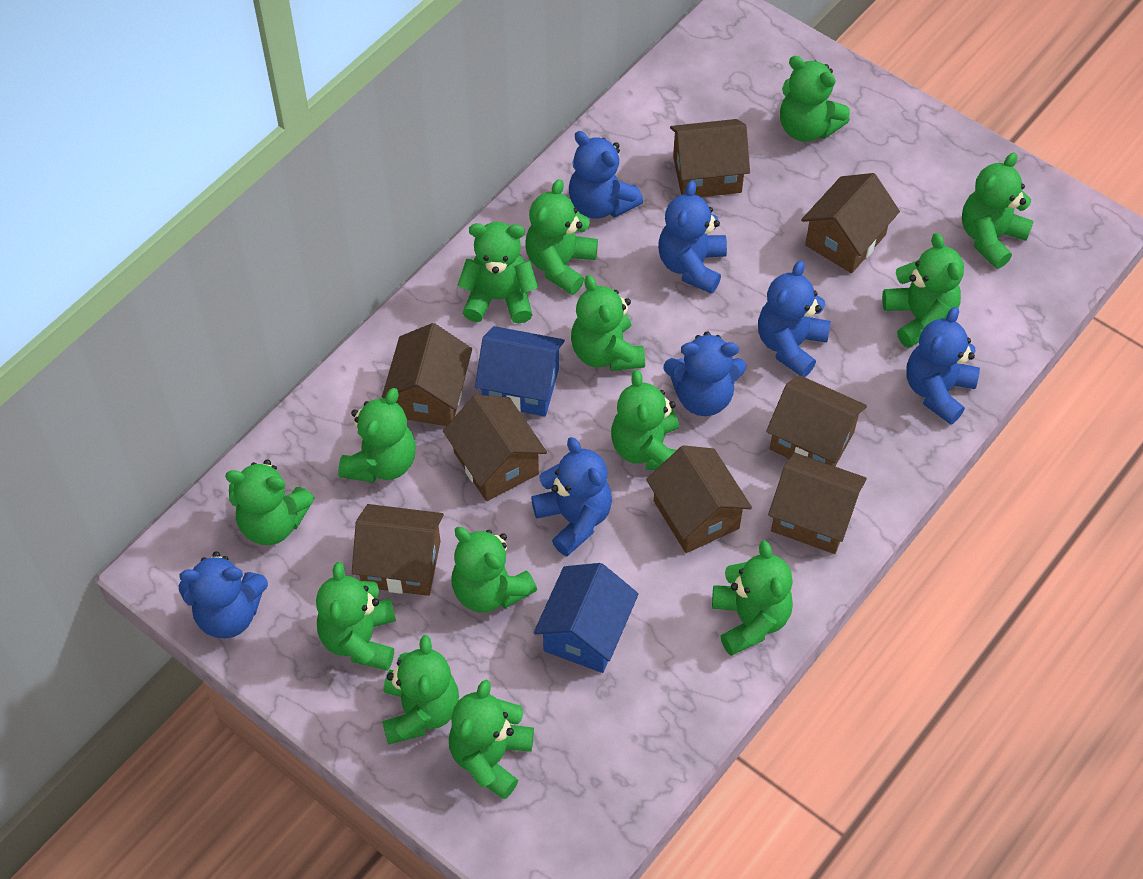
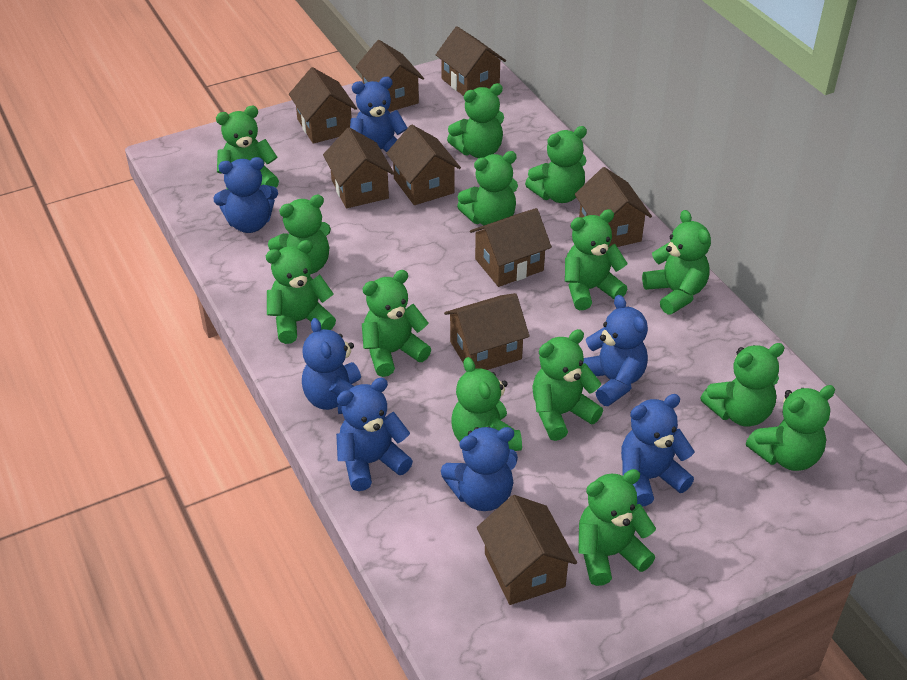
blue house: 2 -> 0
brown house: 8 -> 9

